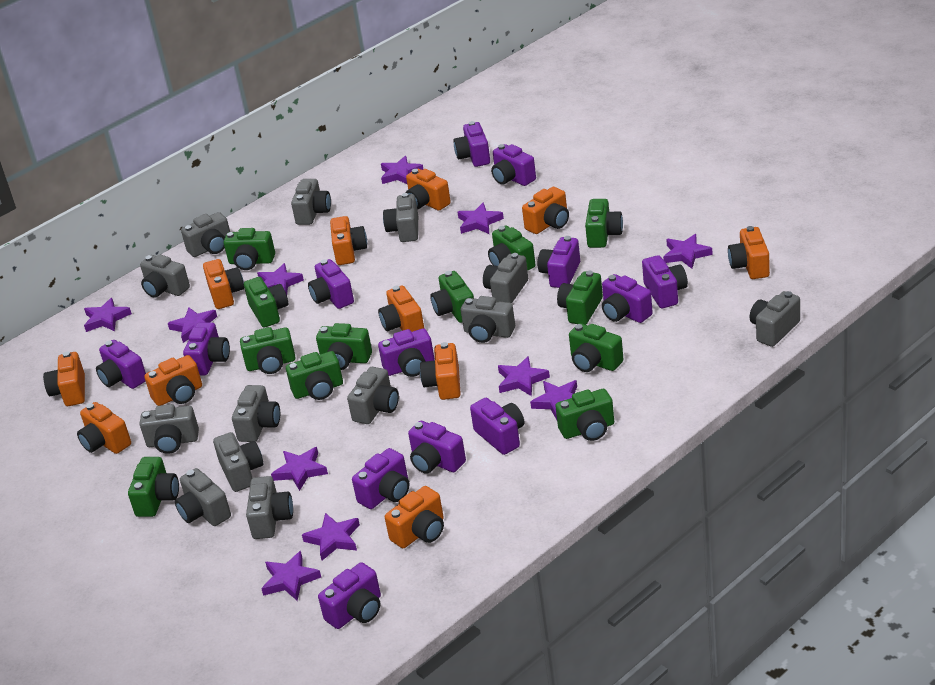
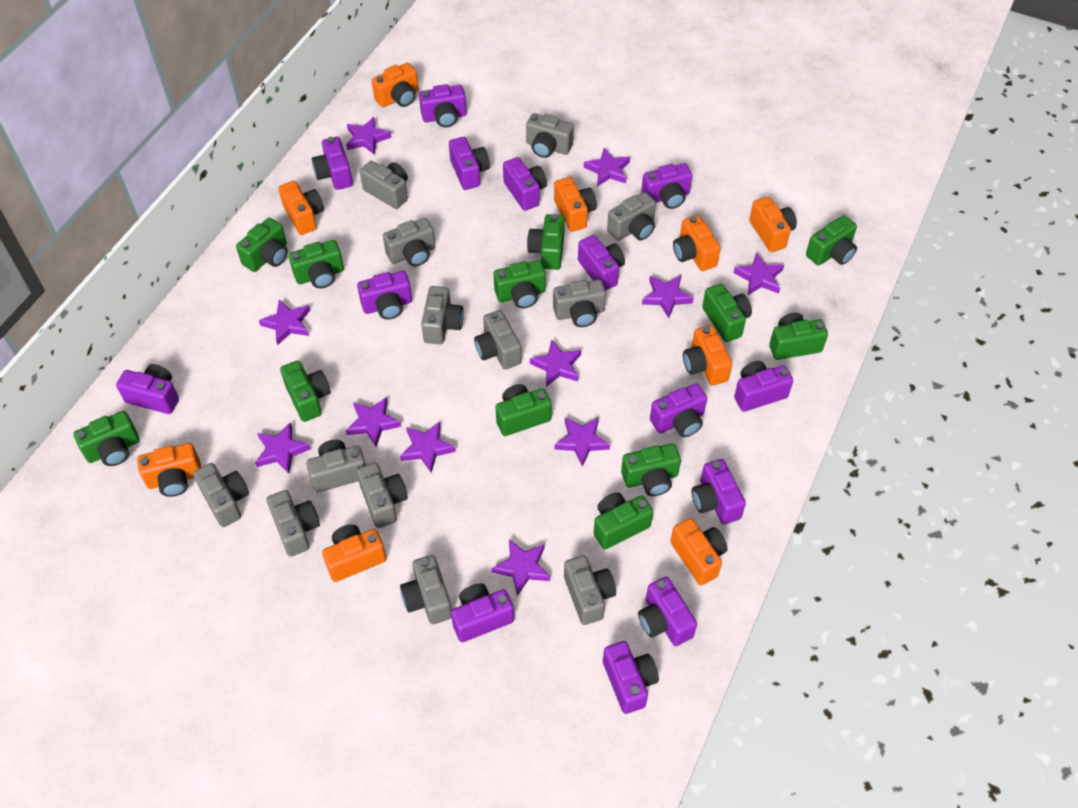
orange camera: 11 -> 9
purple camera: 13 -> 14

